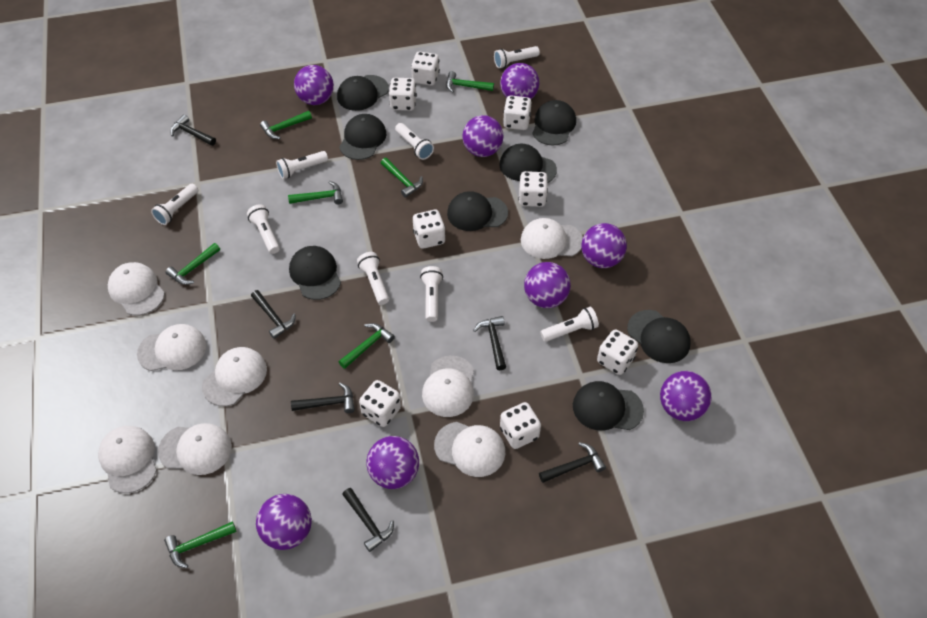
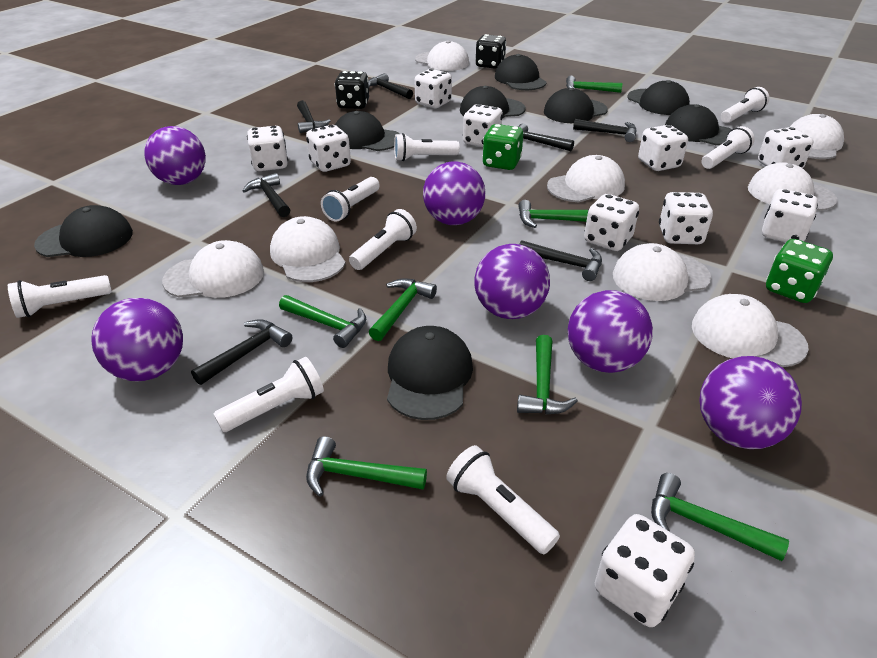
black dice: 0 -> 2
black hammer: 6 -> 7
green dice: 0 -> 2
purple ball: 8 -> 6
white dice: 8 -> 10

